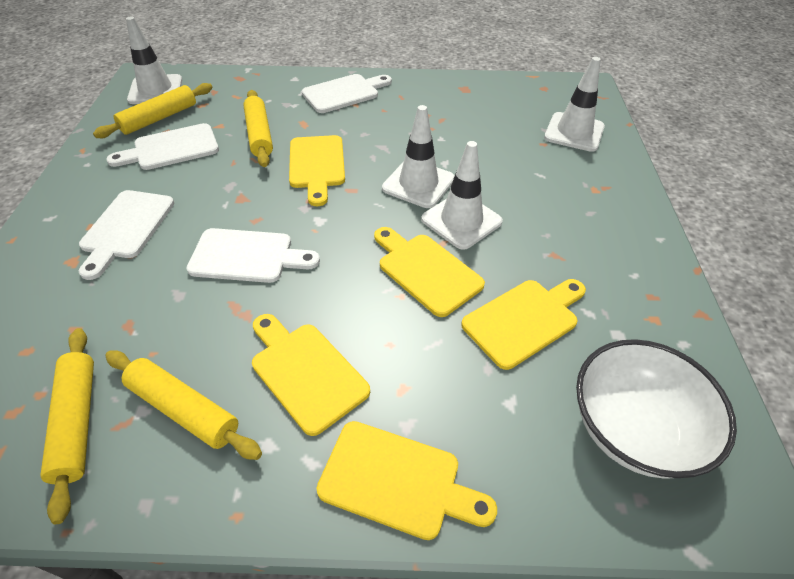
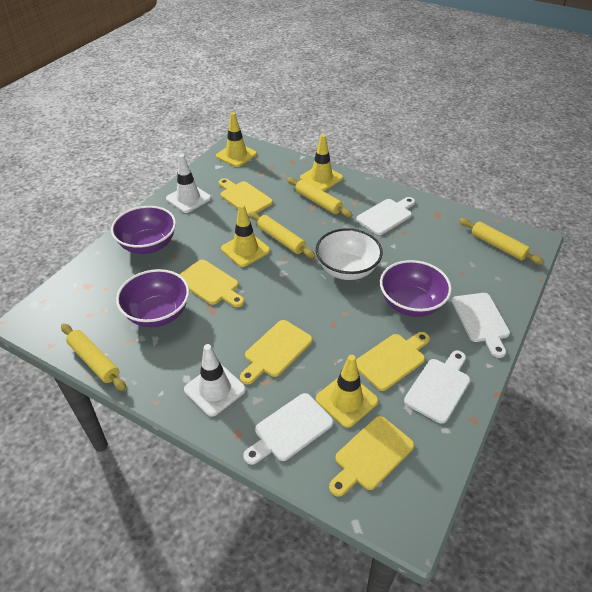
purple bowl: 0 -> 3
white traffic cone: 4 -> 2
yellow traffic cone: 0 -> 4

